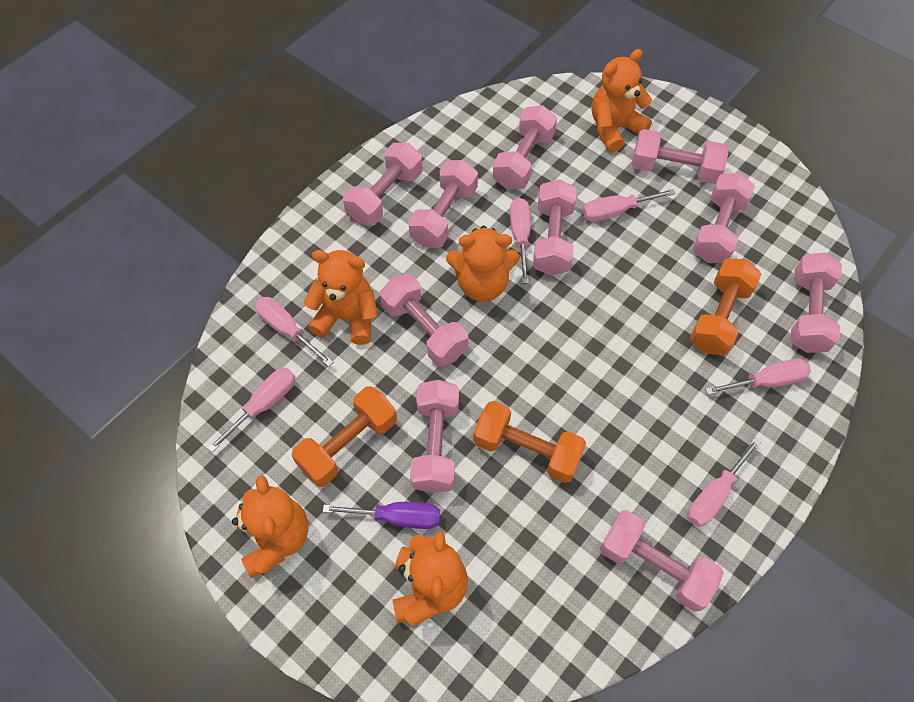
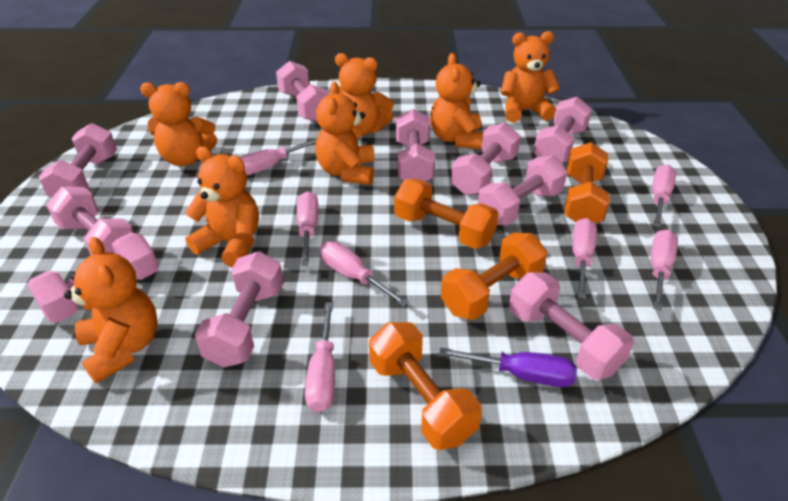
orange dumbbell: 3 -> 4
orange teddy bear: 5 -> 7
pink screwdriver: 6 -> 7

